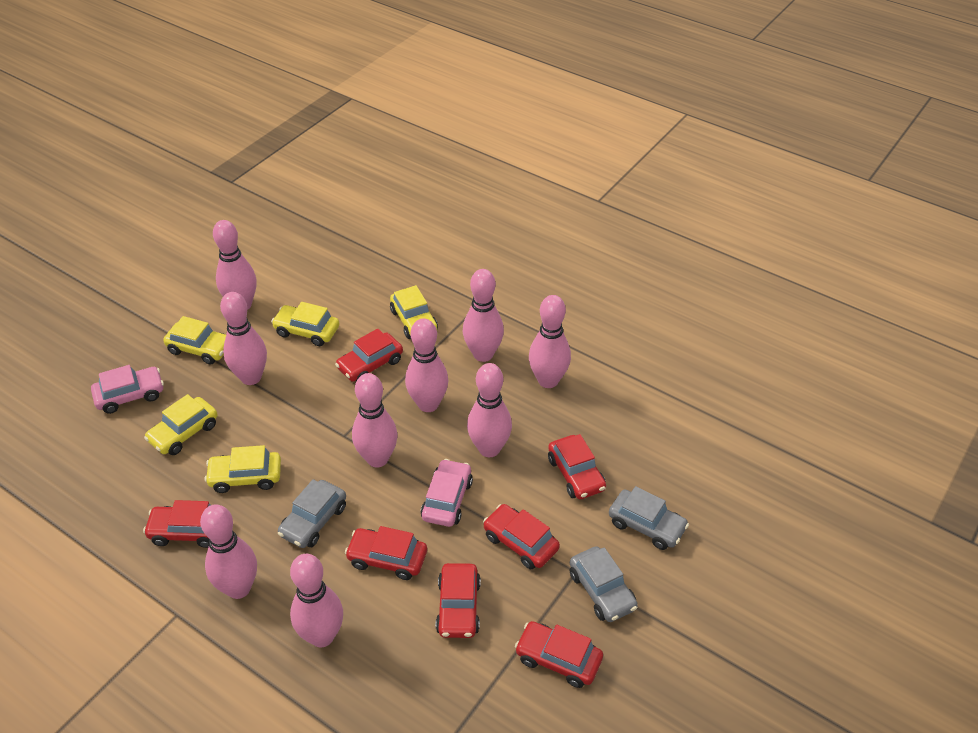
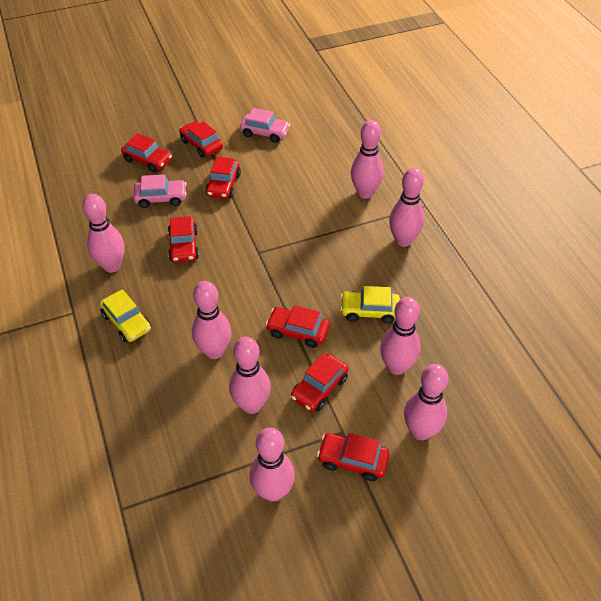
grey car: 3 -> 0
pink bowling pin: 9 -> 8
yellow car: 5 -> 2

